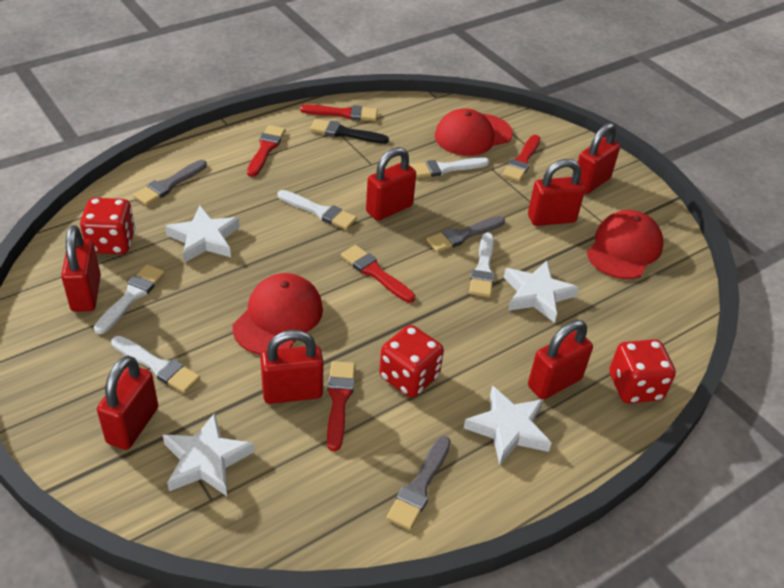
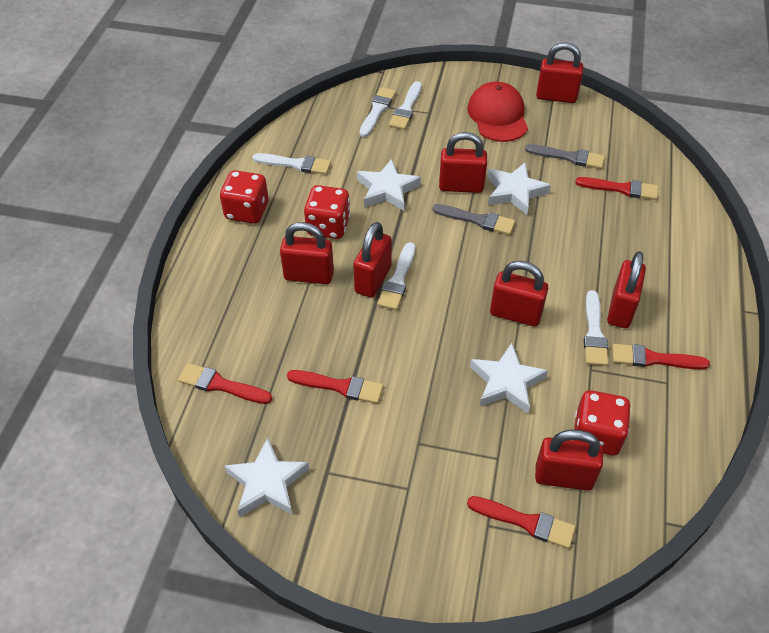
black brush: 1 -> 0
grey brush: 3 -> 2
red cap: 3 -> 1

